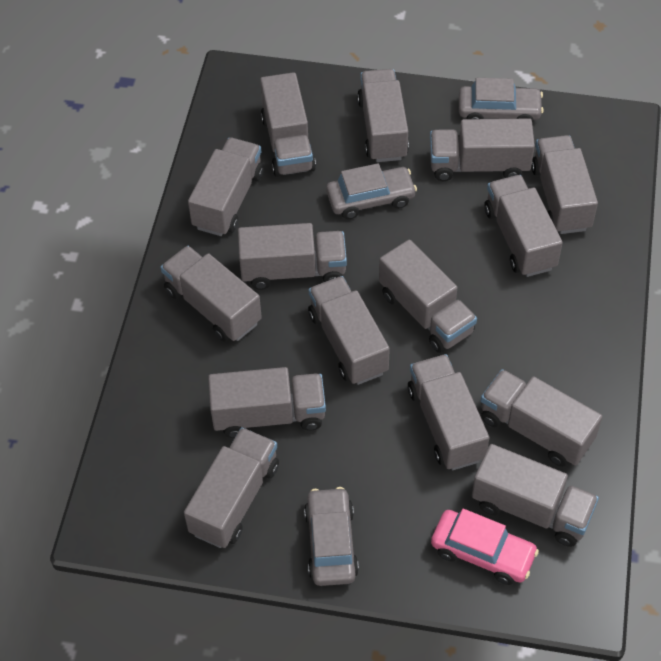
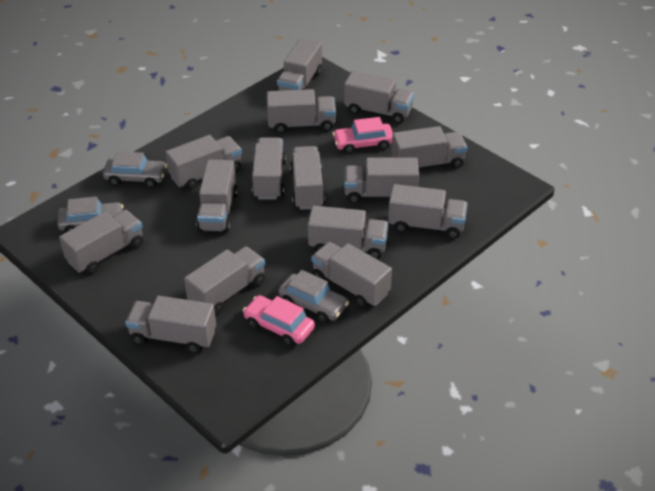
pink car: 1 -> 2

